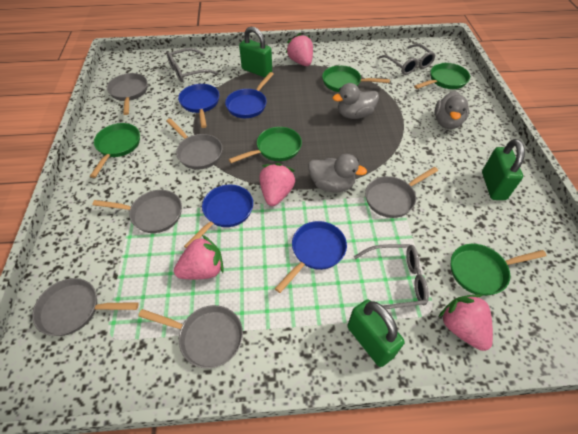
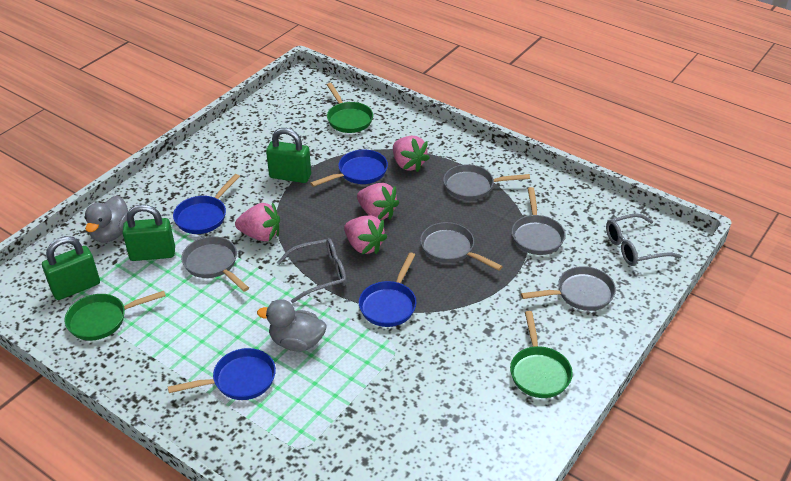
green pan: 5 -> 3
grey duck: 3 -> 2
grey glasses: 3 -> 2
grey pan: 6 -> 5

